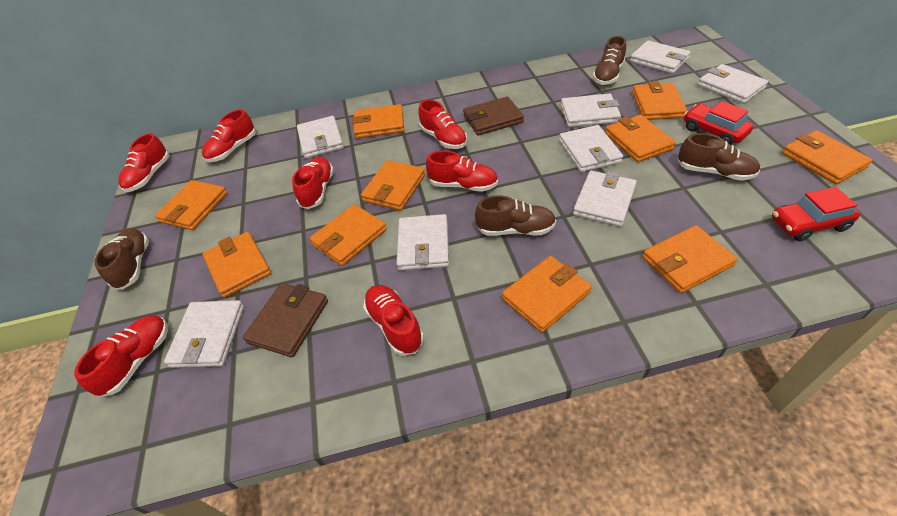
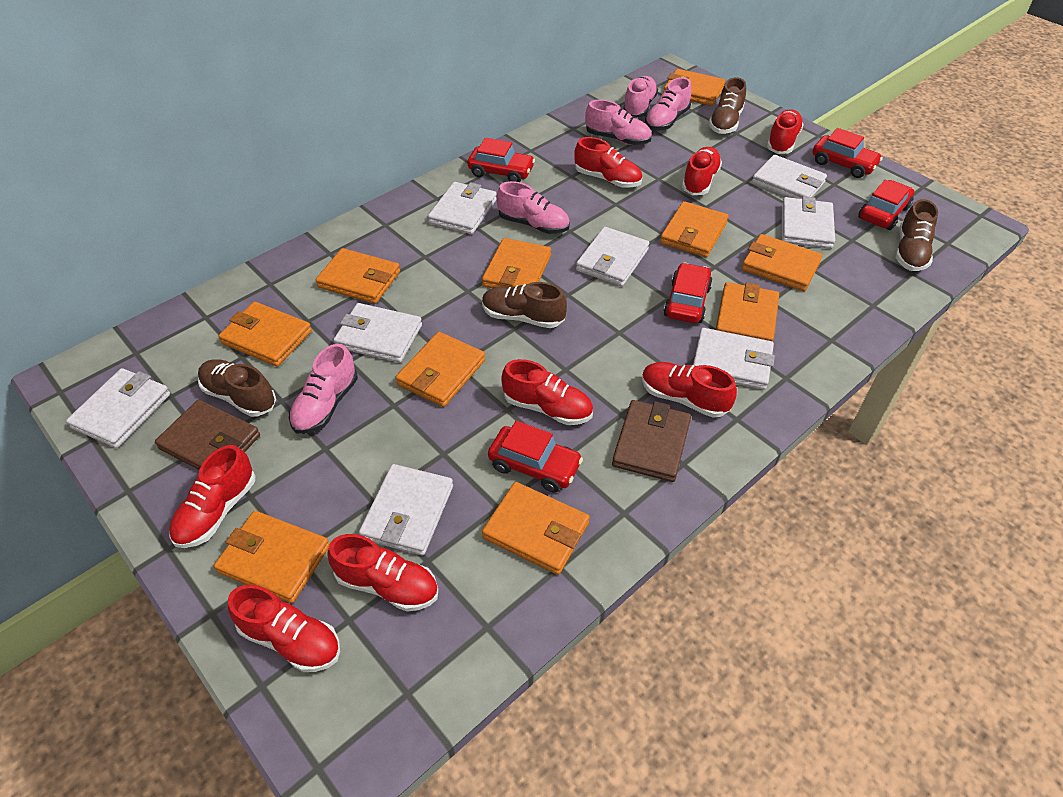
pink shoe: 0 -> 5
red car: 2 -> 5
red shoe: 7 -> 8

